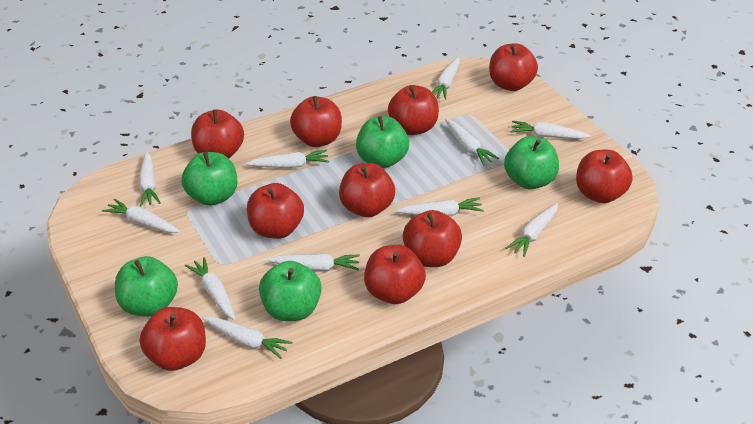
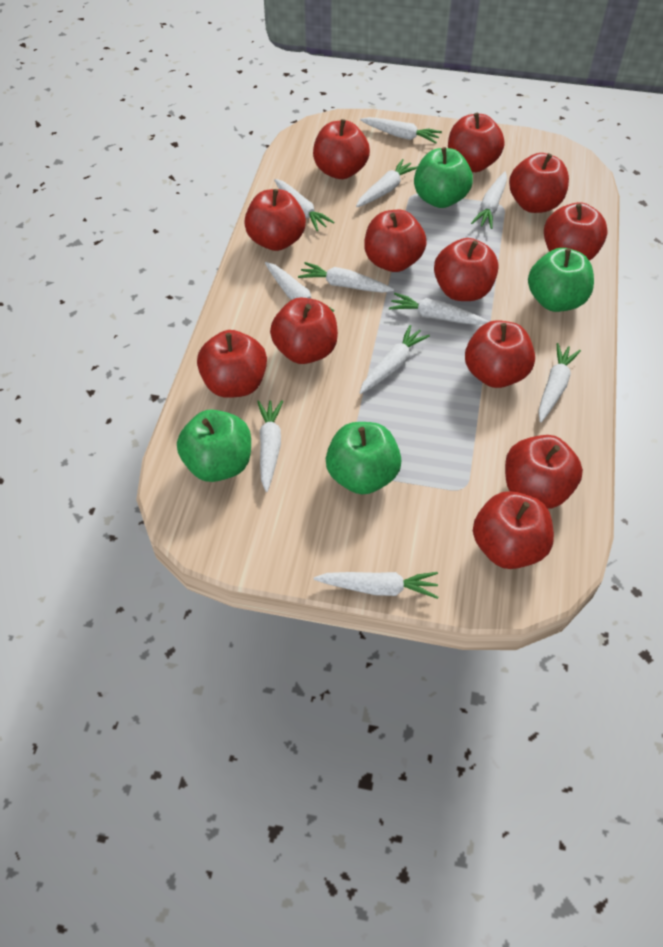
green apple: 5 -> 4
red apple: 10 -> 12

